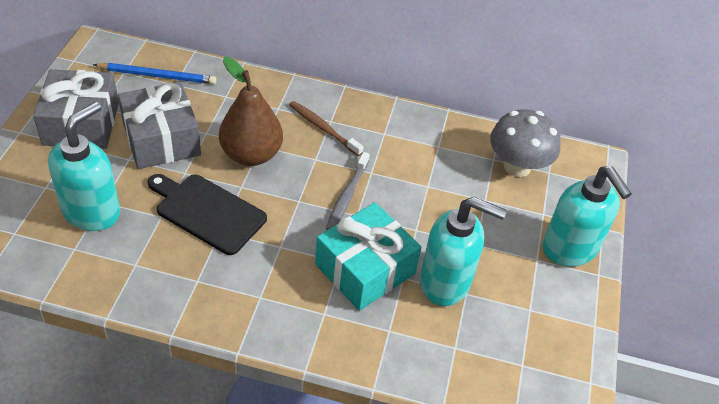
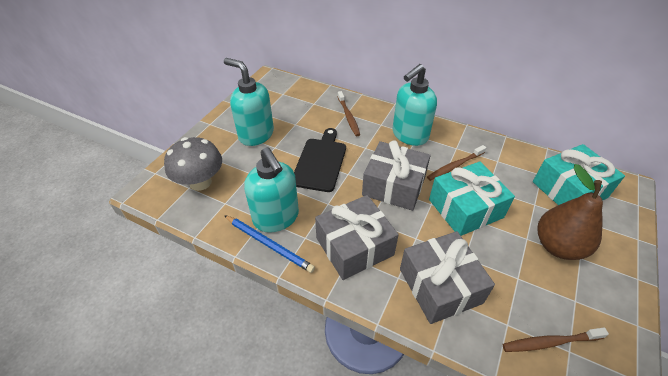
brown toothbrush: 1 -> 3
grey gift: 2 -> 3
grey toothbrush: 1 -> 0
turquoise gift: 1 -> 2

